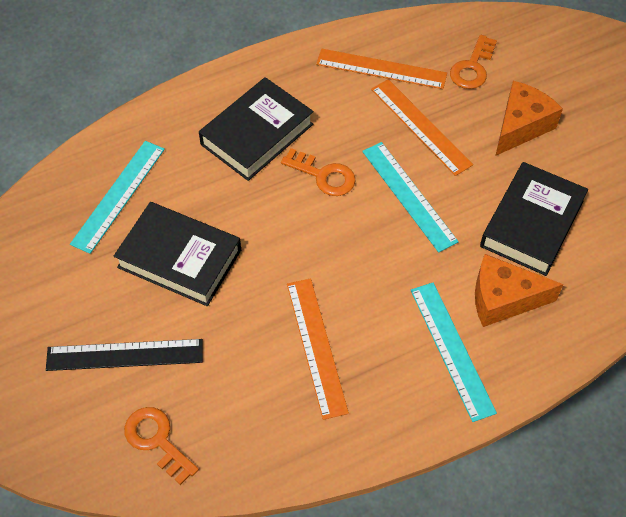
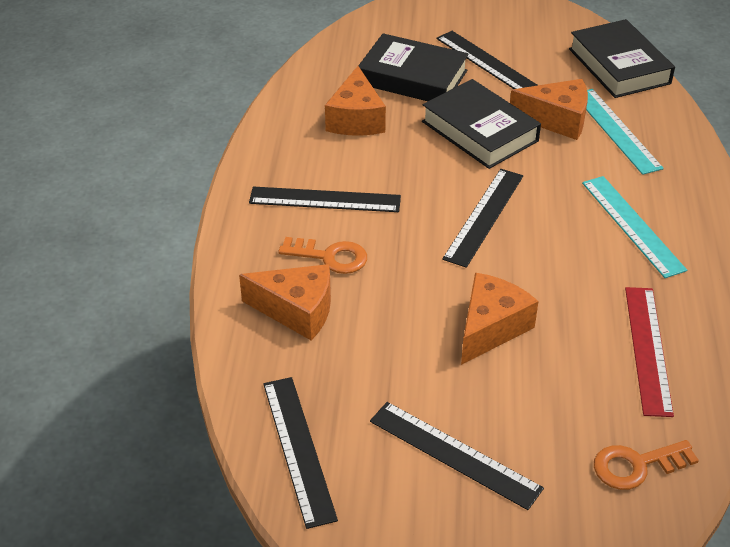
black ruler: 1 -> 5
orange cheese: 2 -> 4
orange key: 3 -> 2
orange ruler: 3 -> 0
red ruler: 0 -> 1
turquoise ruler: 3 -> 2

